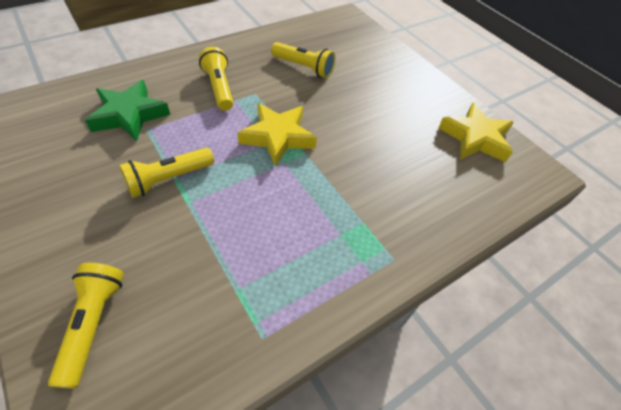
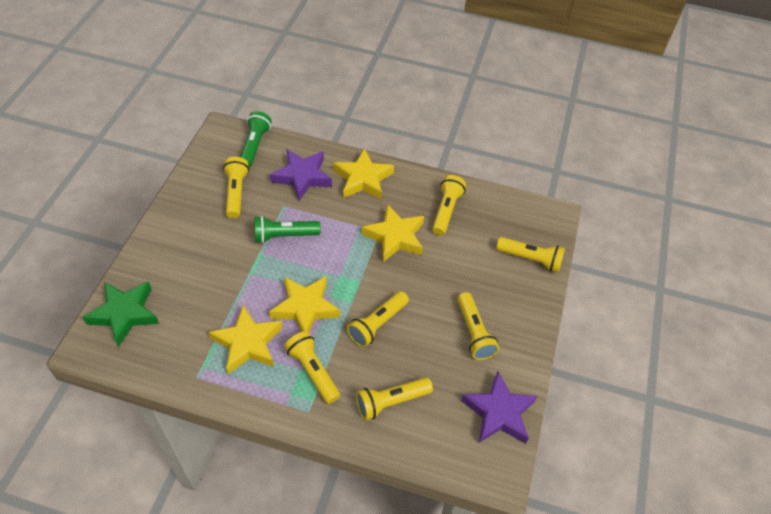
green flashlight: 0 -> 2
purple star: 0 -> 2
yellow flashlight: 4 -> 7
yellow star: 2 -> 4

